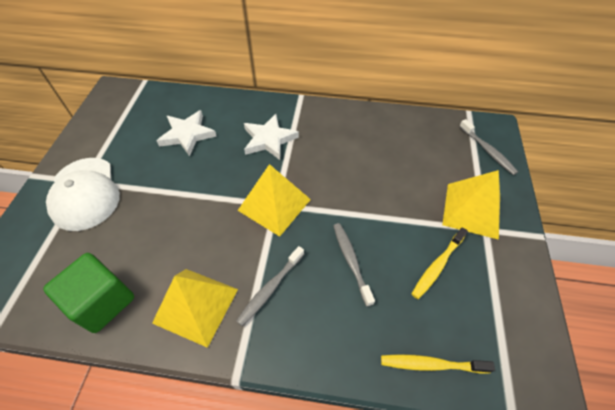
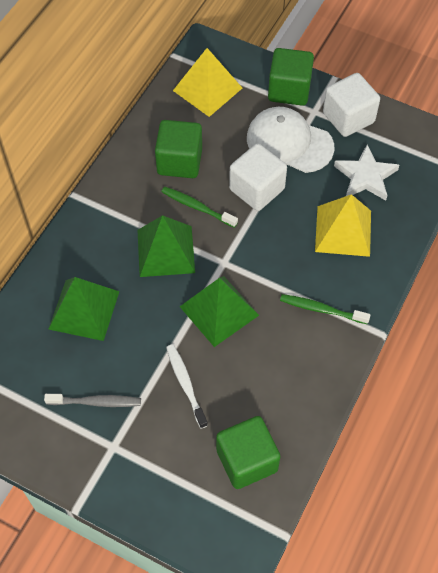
green cube: 1 -> 3
green pyramid: 0 -> 3
green toothbrush: 0 -> 2
grey toothbrush: 3 -> 1
white cube: 0 -> 2
white star: 2 -> 1
white toothbrush: 0 -> 1
yellow pyramid: 3 -> 2
yellow toothbrush: 2 -> 0

